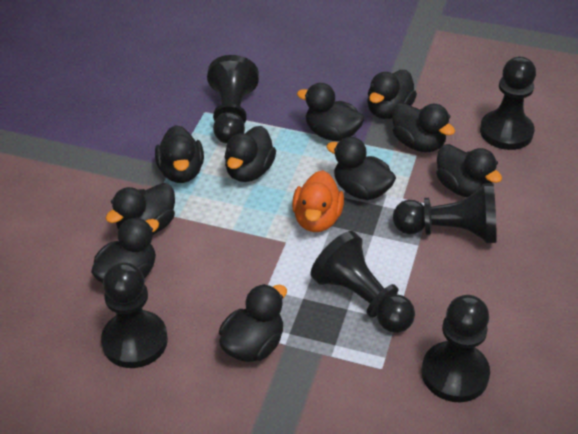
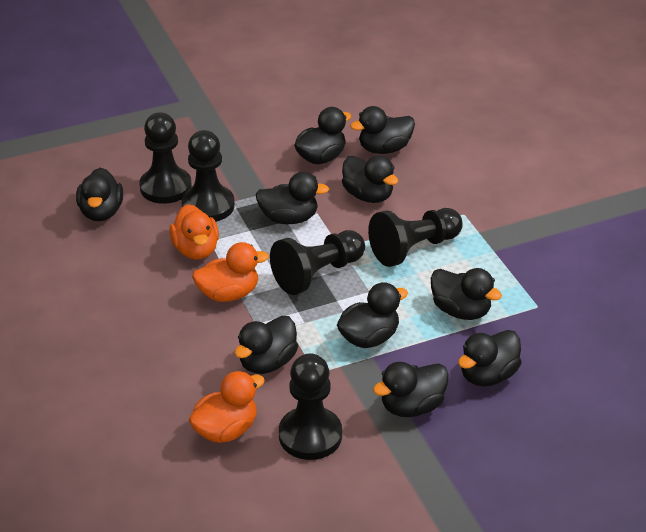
black pawn: 6 -> 5
orange duck: 1 -> 3

